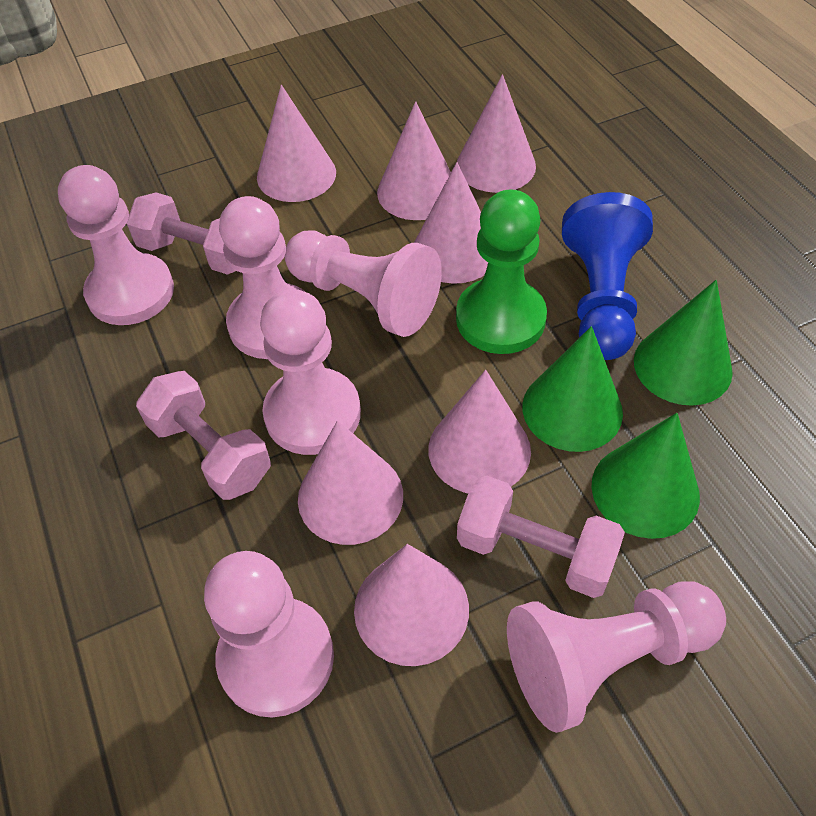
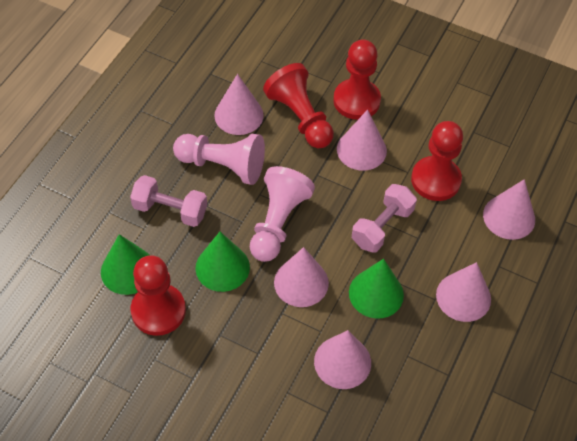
blue pawn: 1 -> 0
green pawn: 1 -> 0
pink cone: 7 -> 6
pink dumbbell: 3 -> 2
pink pawn: 6 -> 2
red pawn: 0 -> 4

